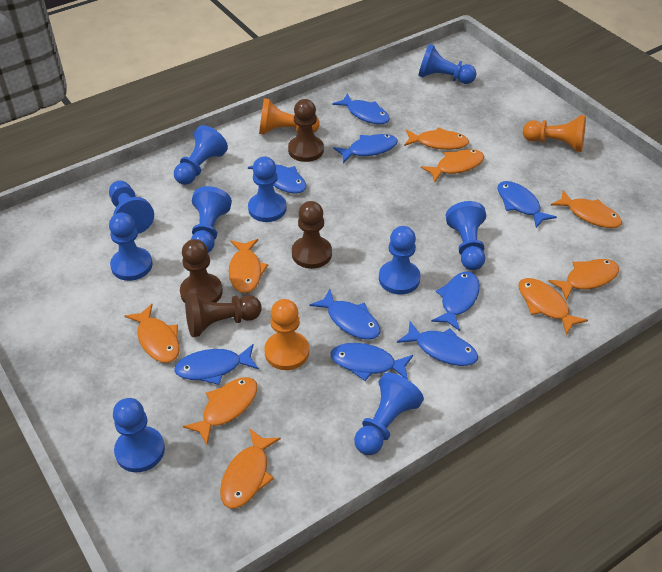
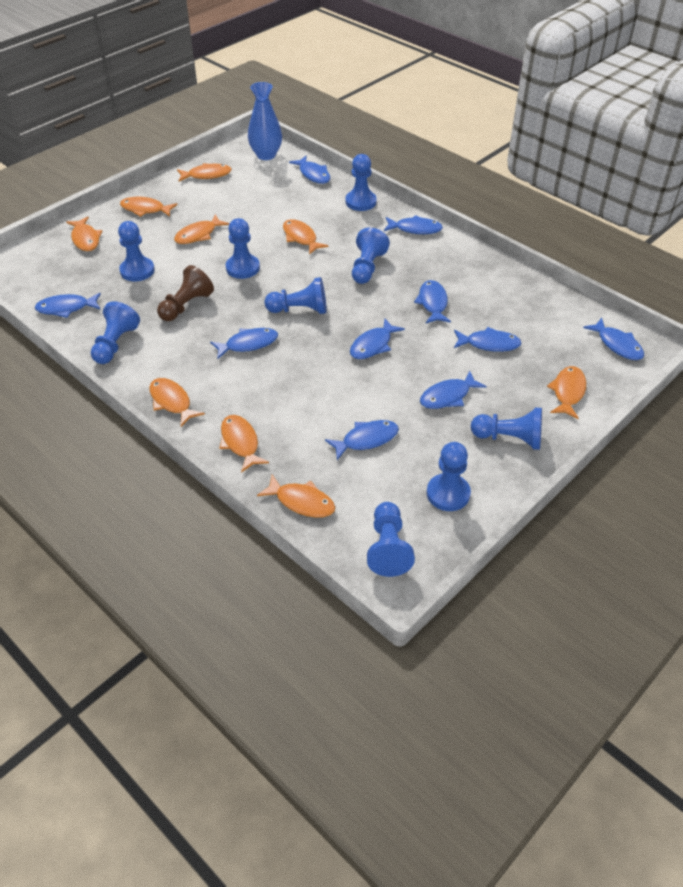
blue fish: 9 -> 10
blue pawn: 10 -> 9
blue vase: 0 -> 1
brown pawn: 4 -> 1
orange pawn: 3 -> 0

